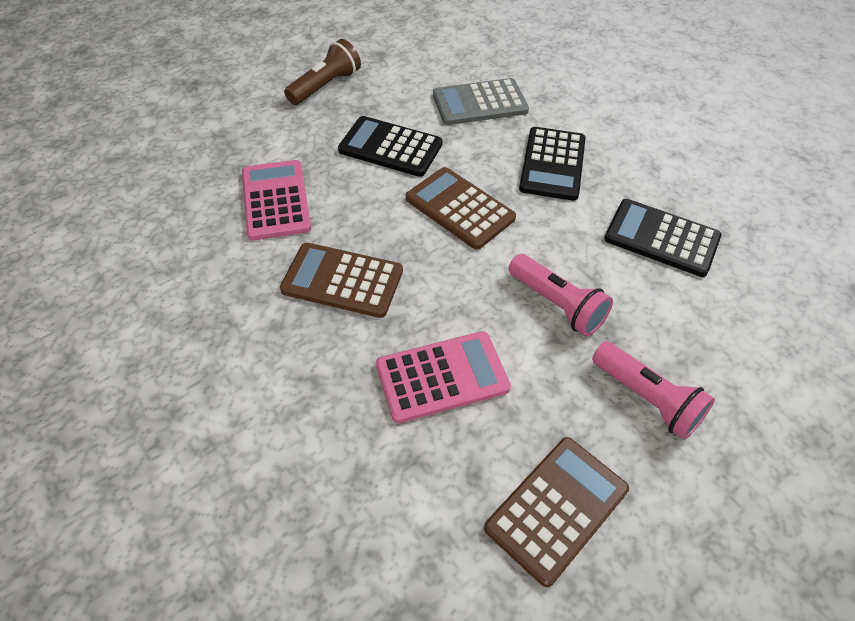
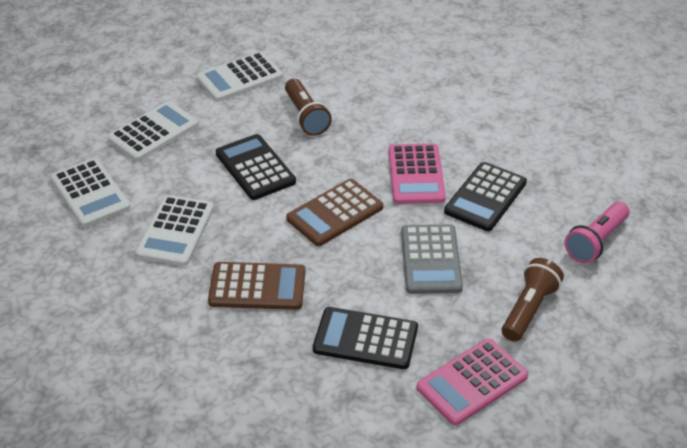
brown calculator: 3 -> 2
brown flashlight: 1 -> 2
pink flashlight: 2 -> 1
white calculator: 0 -> 4

